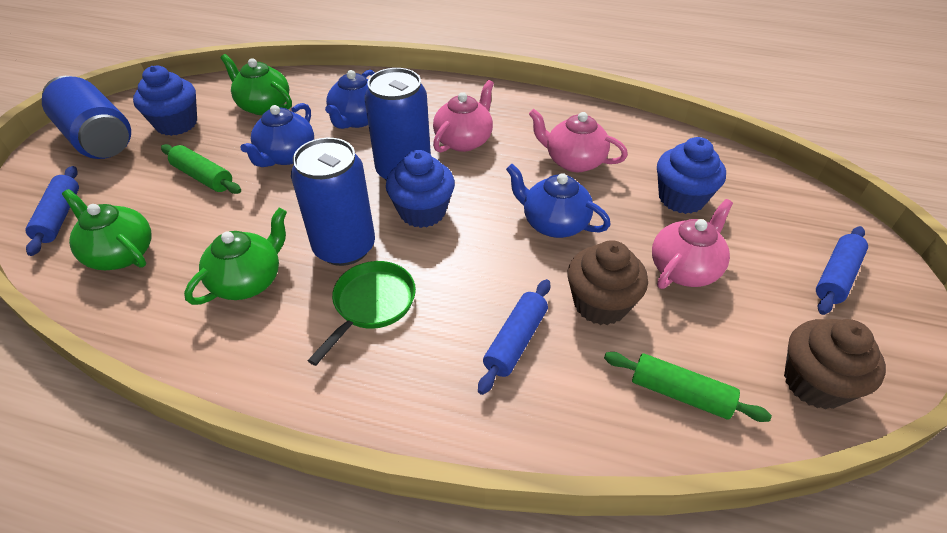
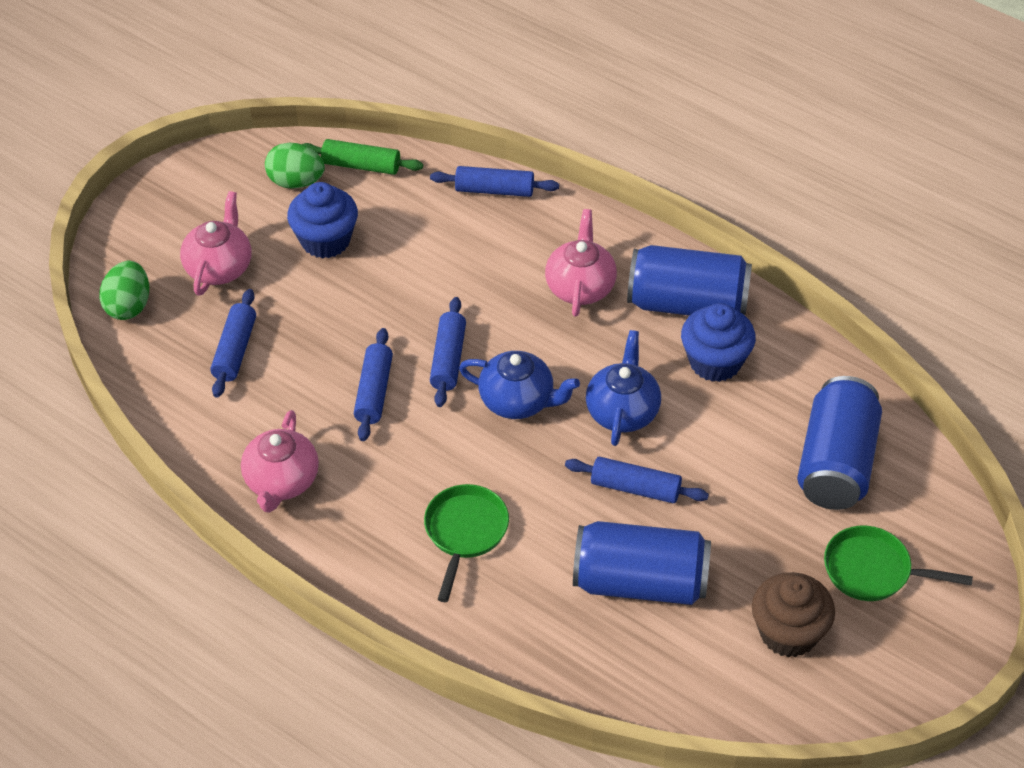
blue cupcake: 3 -> 2
blue rolling pin: 3 -> 5
blue teapot: 3 -> 2
brown cupcake: 2 -> 1
green egg: 0 -> 2
green pan: 1 -> 2
green rolling pin: 2 -> 1
green teapot: 3 -> 0

